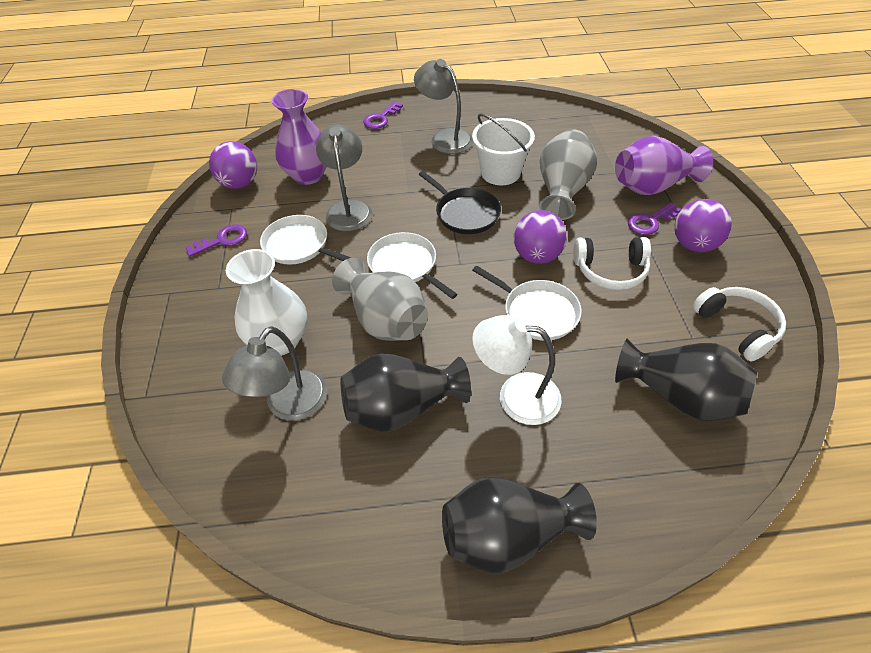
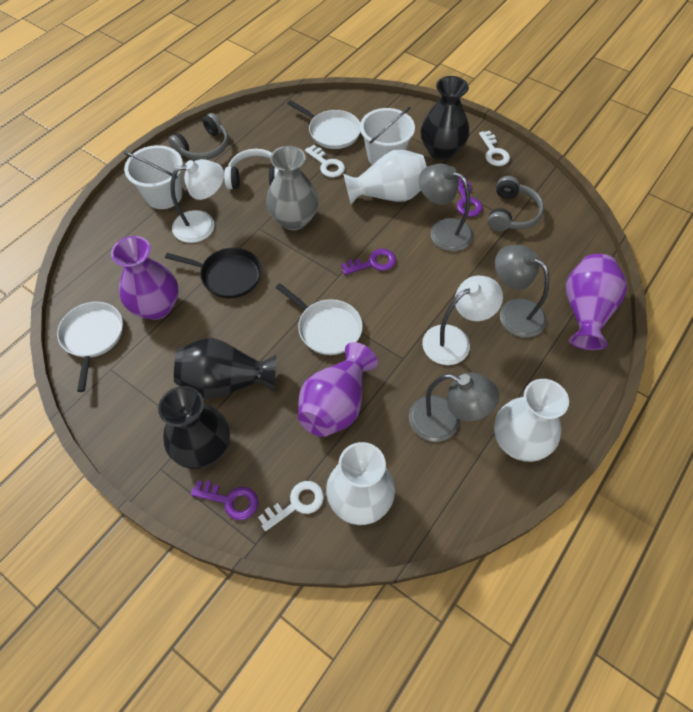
grey headphones: 0 -> 2
grey vase: 2 -> 1
purple ball: 3 -> 0
purple vase: 2 -> 3
white bucket: 1 -> 2
white headphones: 2 -> 1
white key: 0 -> 3
white lamp: 1 -> 2
white vase: 1 -> 3

